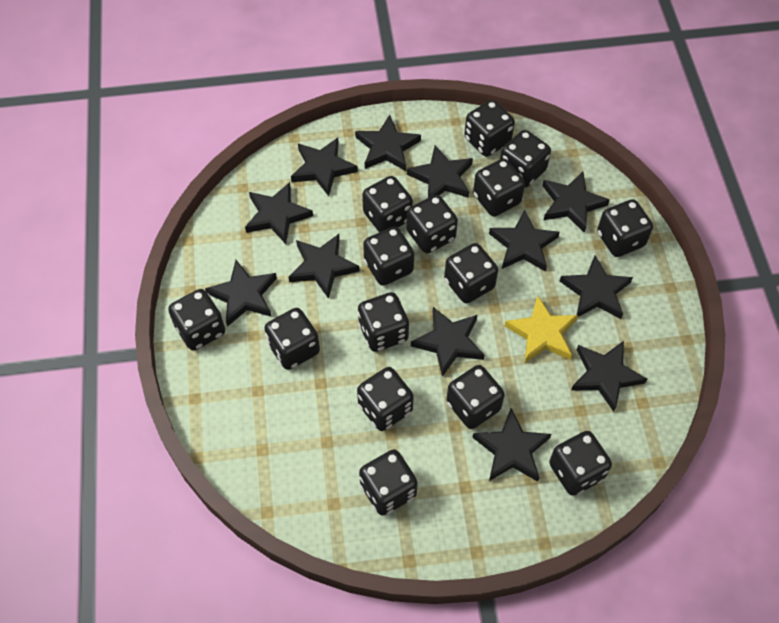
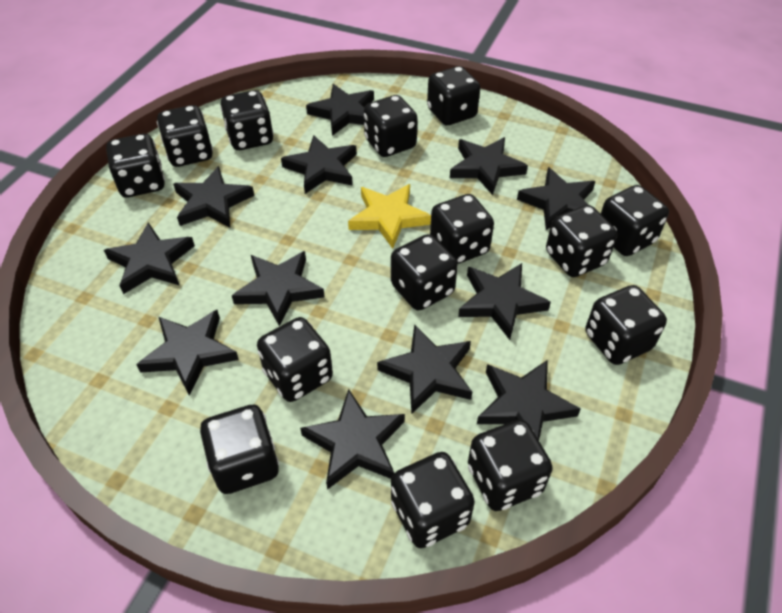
black dice: 15 -> 14

